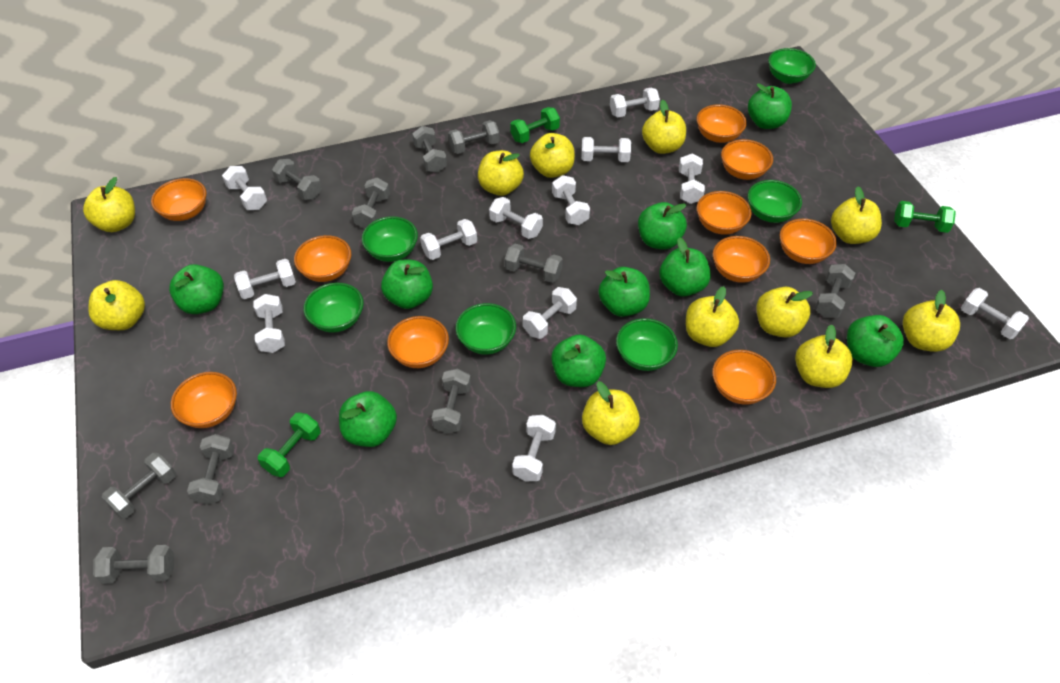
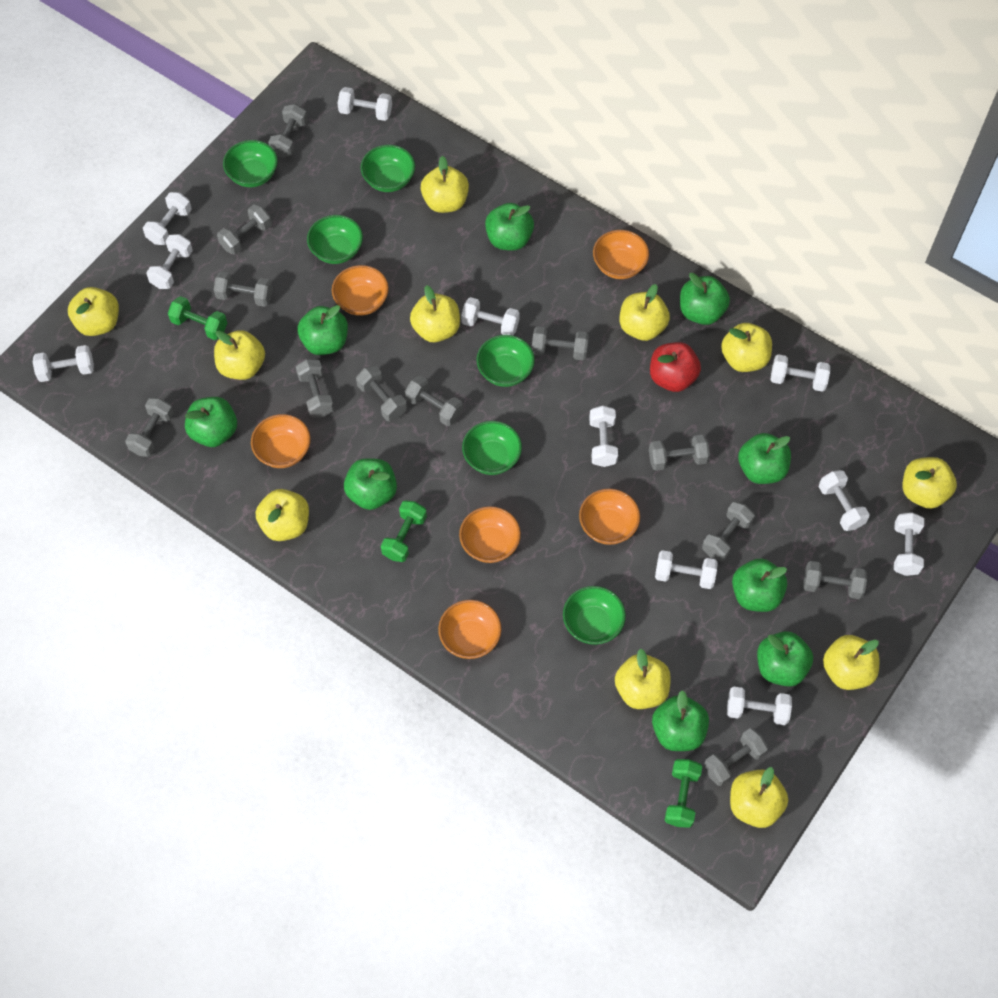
grey dumbbell: 10 -> 12
orange bowl: 10 -> 6
red apple: 0 -> 1
white dumbbell: 12 -> 11

